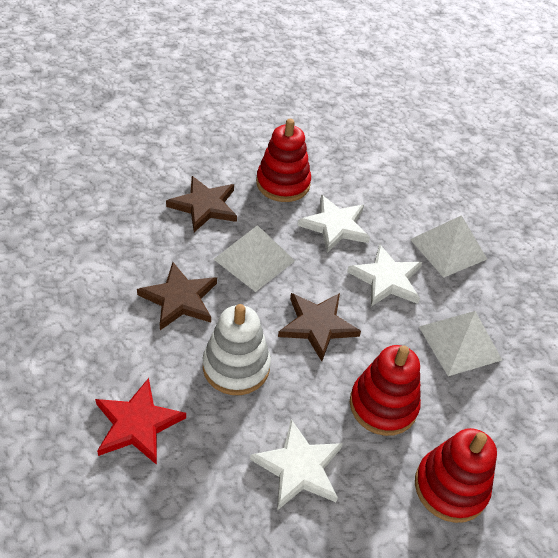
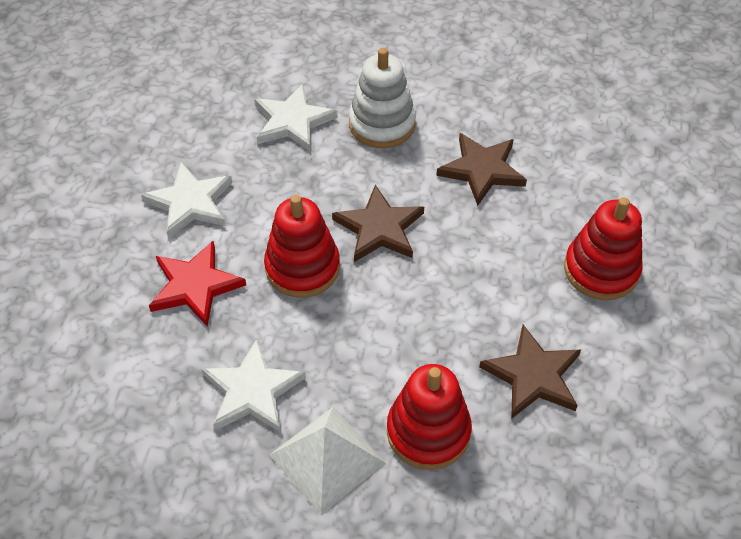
white pyramid: 3 -> 1

